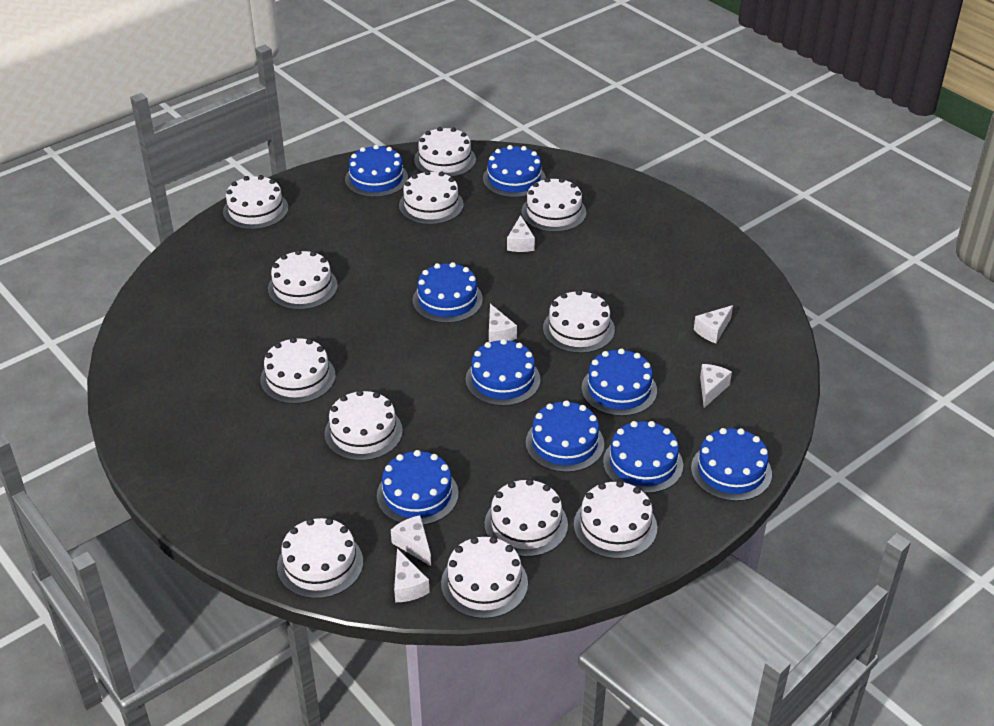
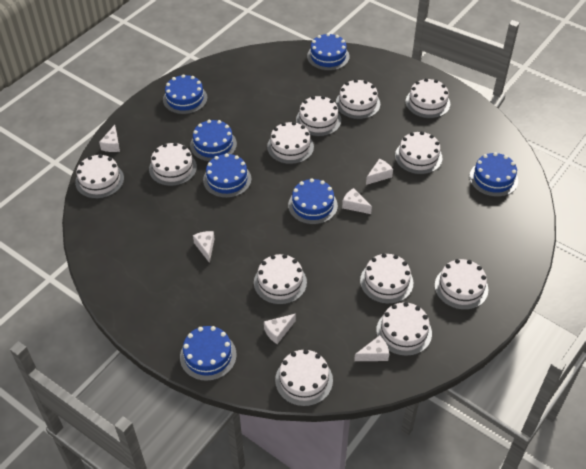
blue cake: 9 -> 7

